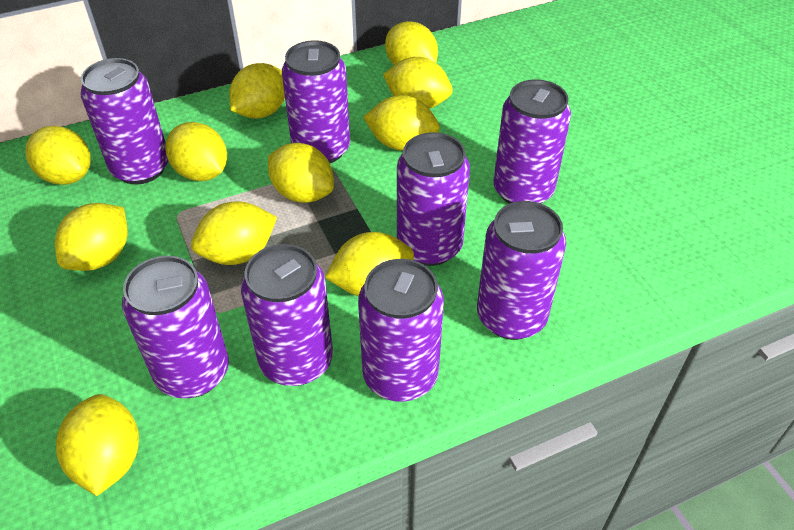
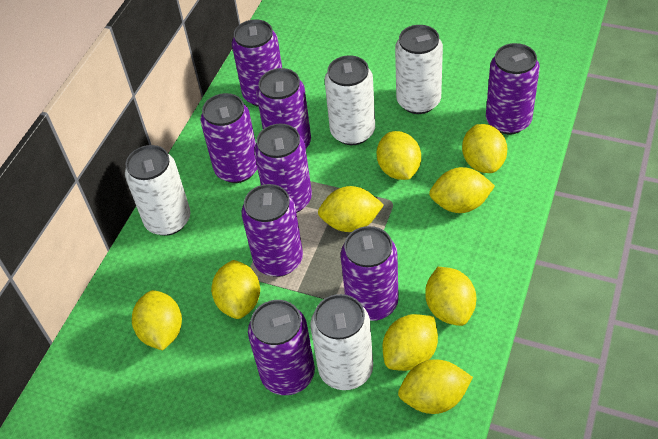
white can: 0 -> 4
yellow lemon: 11 -> 9

